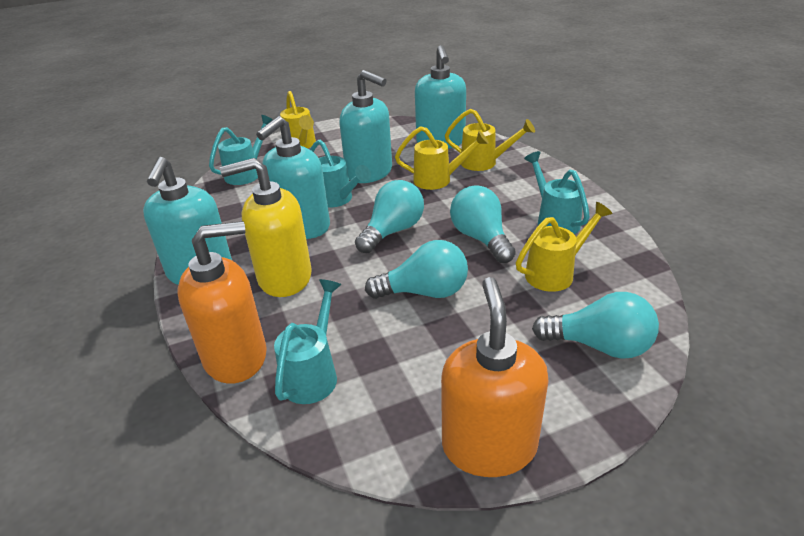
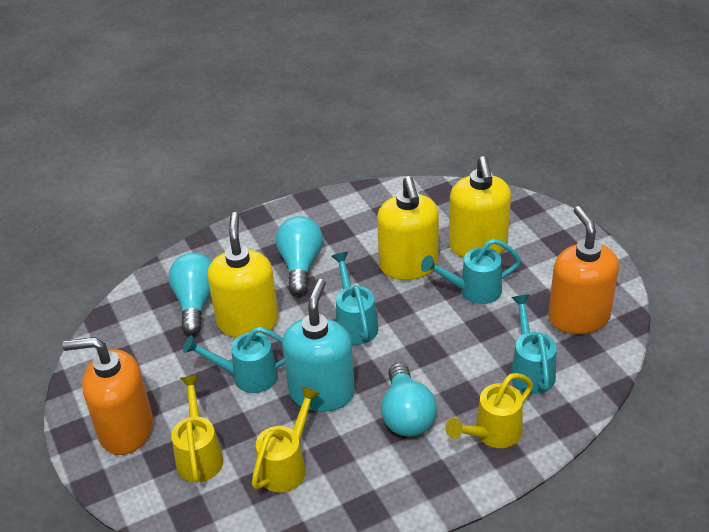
turquoise light bulb: 4 -> 3
turquoise soap dispenser: 4 -> 1
yellow soap dispenser: 1 -> 3
yellow watering can: 4 -> 3

